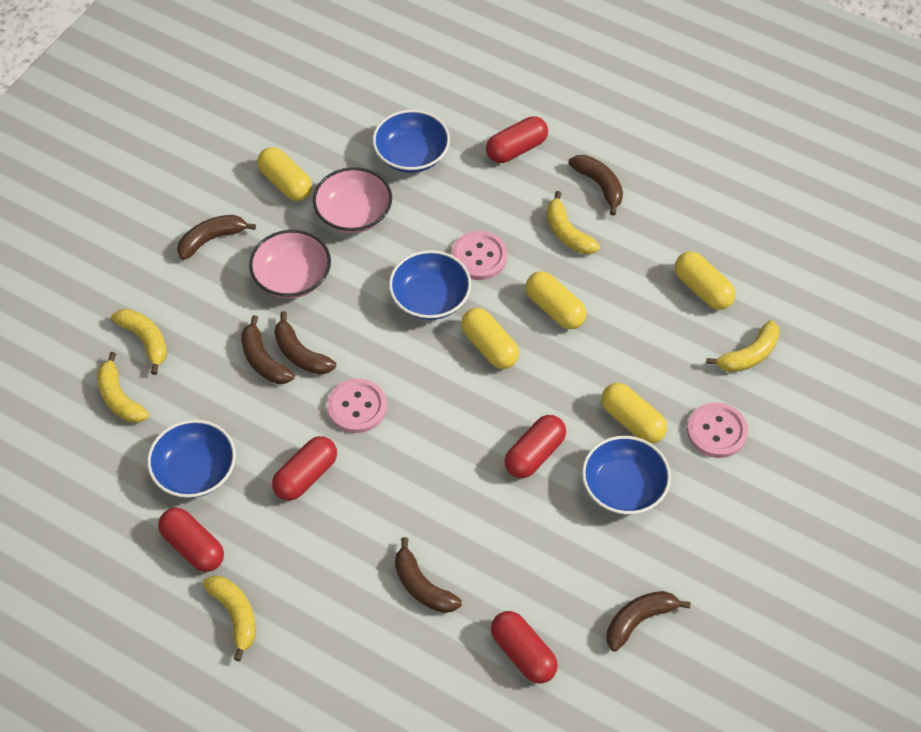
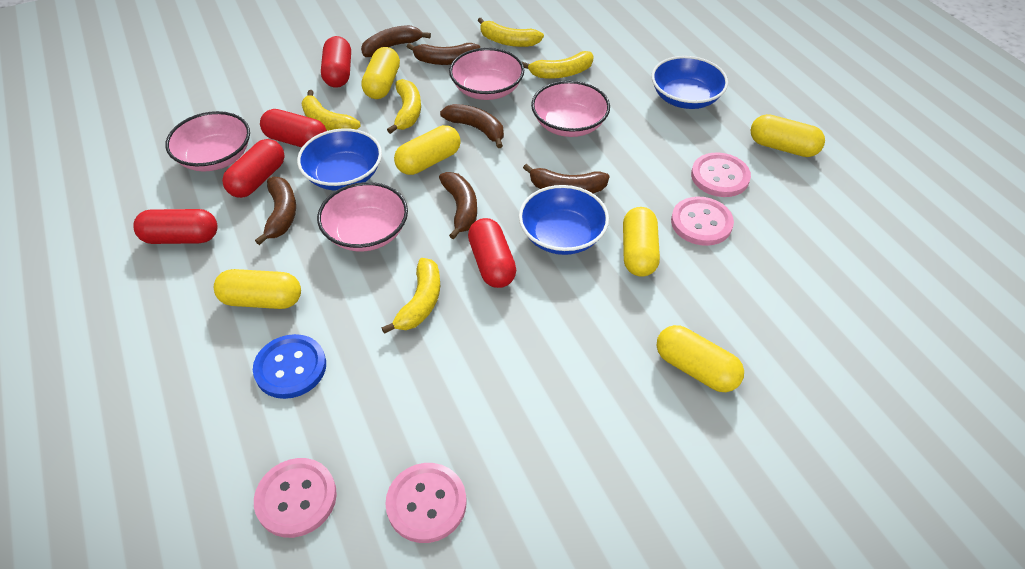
blue bowl: 4 -> 3
blue button: 0 -> 1
pink bowl: 2 -> 4
pink button: 3 -> 4
yellow capsule: 5 -> 6

